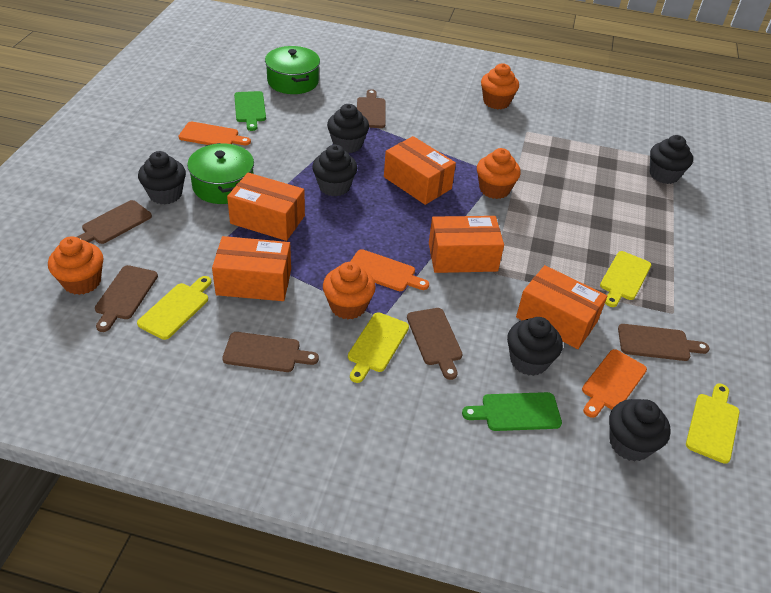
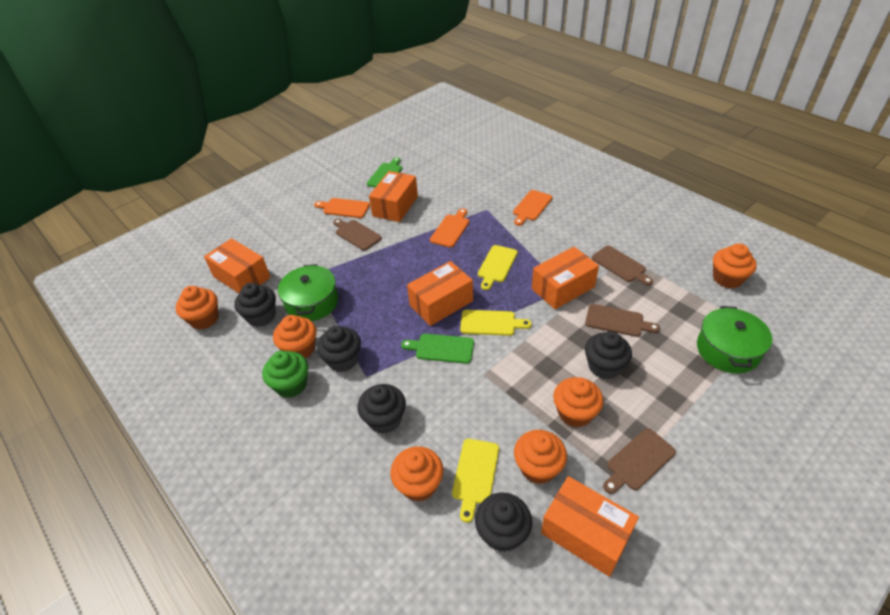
black cupcake: 6 -> 5
brown cutting board: 6 -> 4
green cupcake: 0 -> 1
orange cupcake: 4 -> 6
yellow cutting board: 4 -> 3

